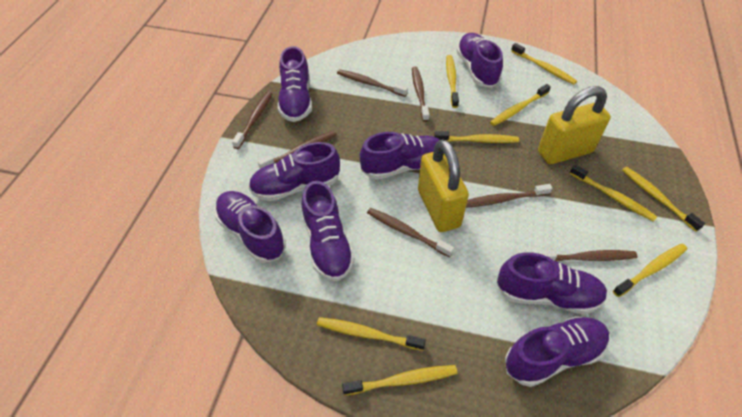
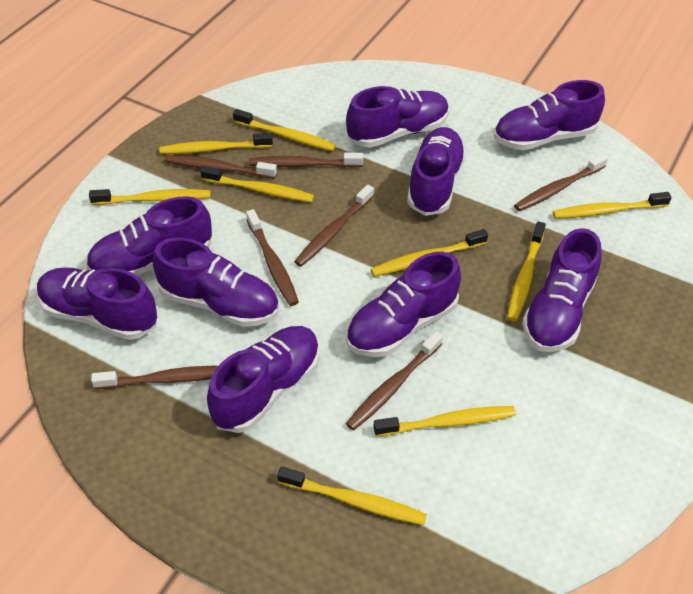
purple shoe: 8 -> 9
yellow padlock: 2 -> 0

